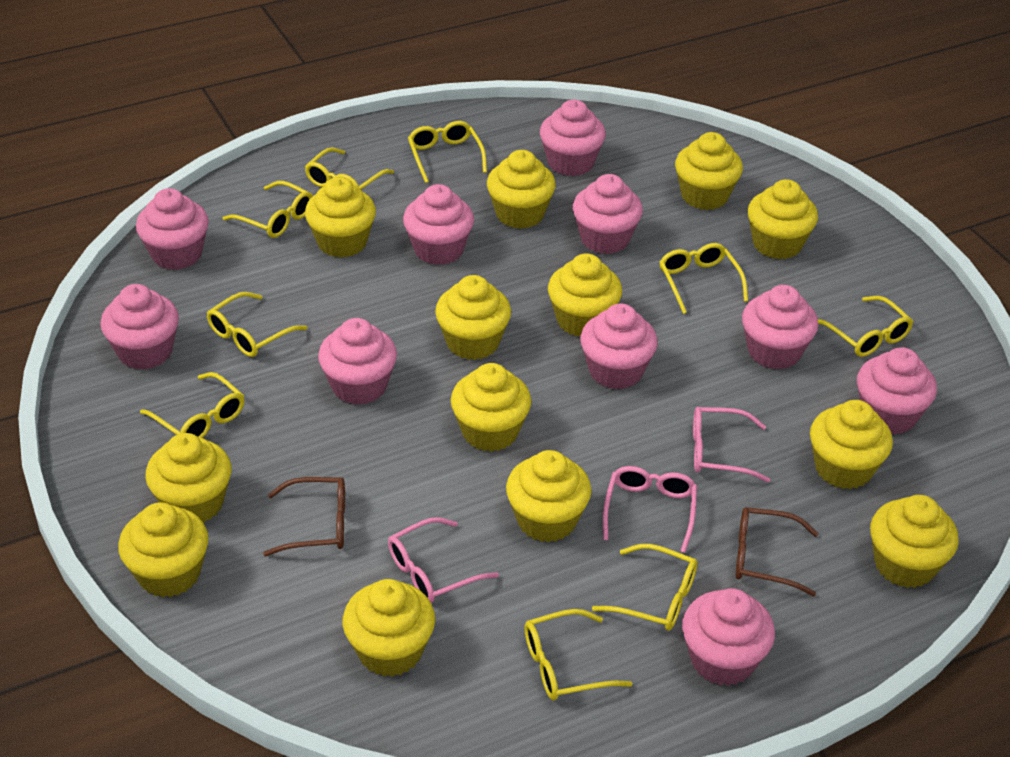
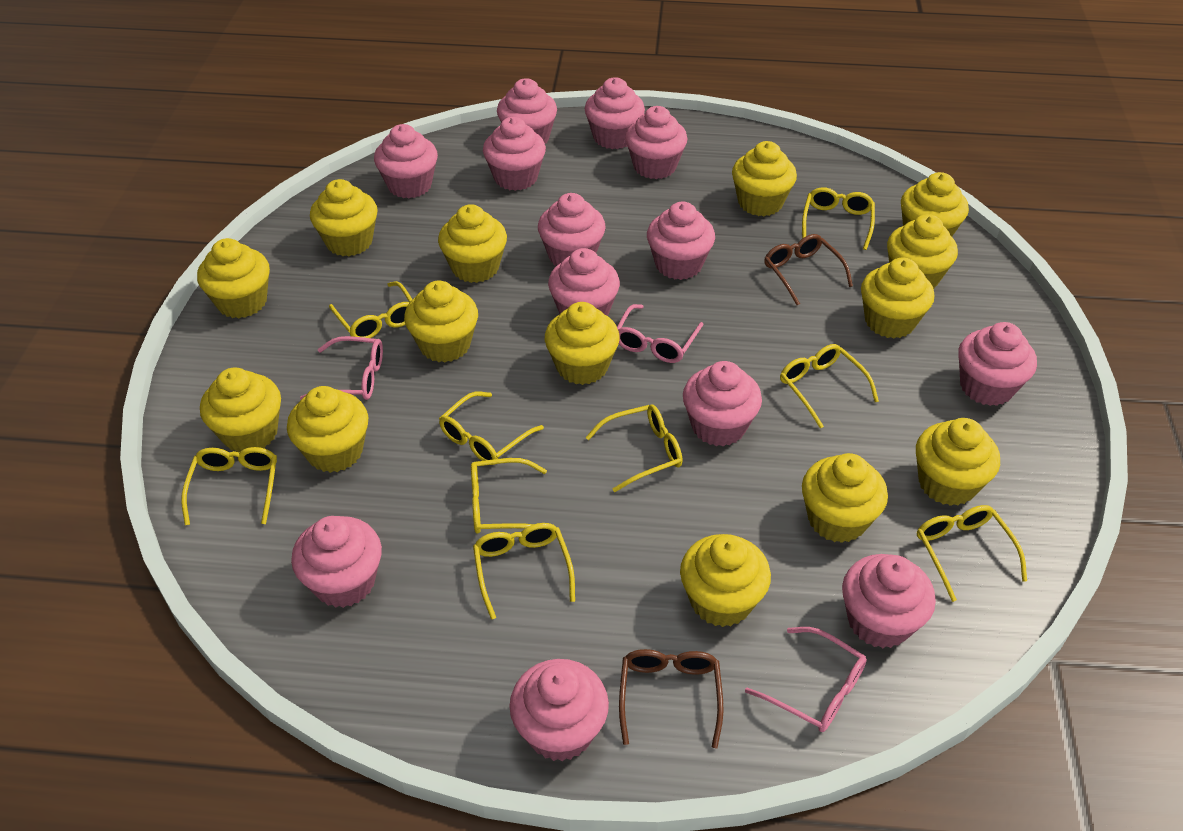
pink cupcake: 10 -> 13
yellow cupcake: 13 -> 14

